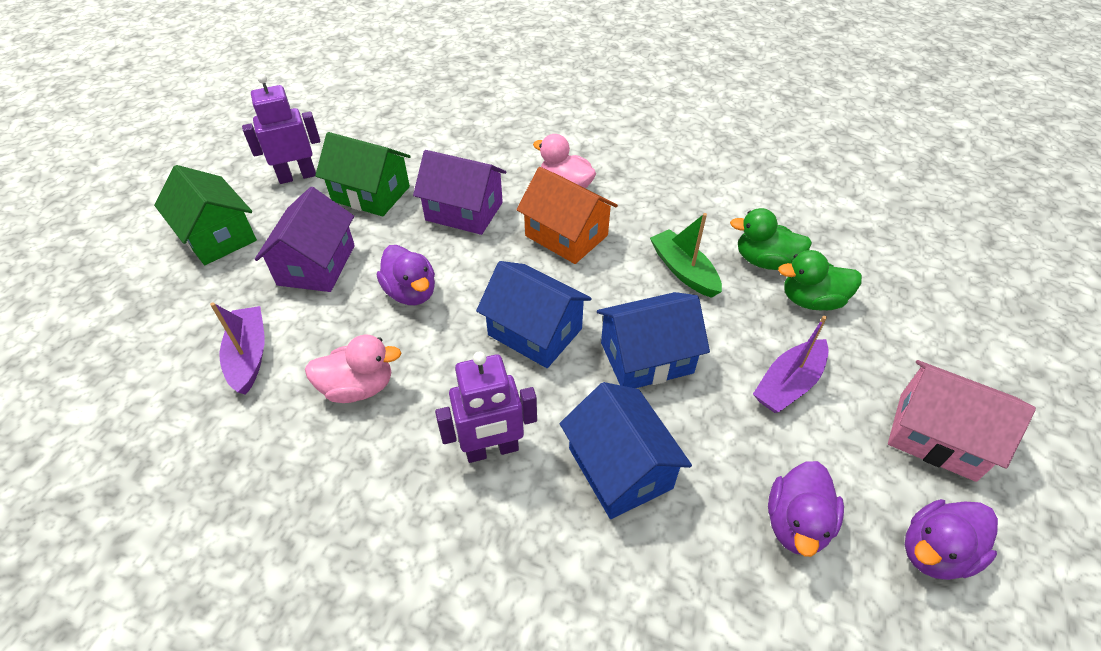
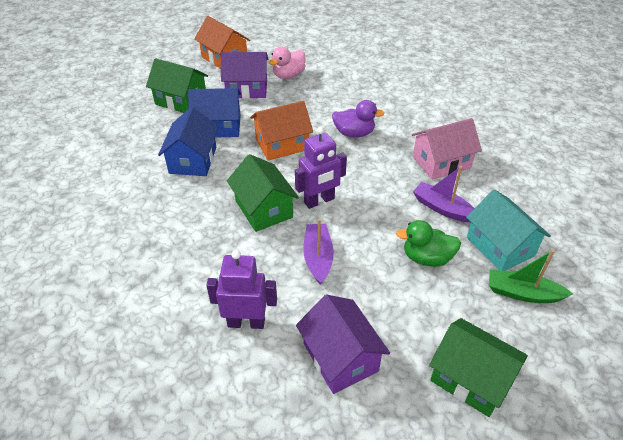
blue house: 3 -> 2
green duck: 2 -> 1
green house: 2 -> 3
orange house: 1 -> 2
pink duck: 2 -> 1
purple duck: 3 -> 1
turquoise house: 0 -> 1

